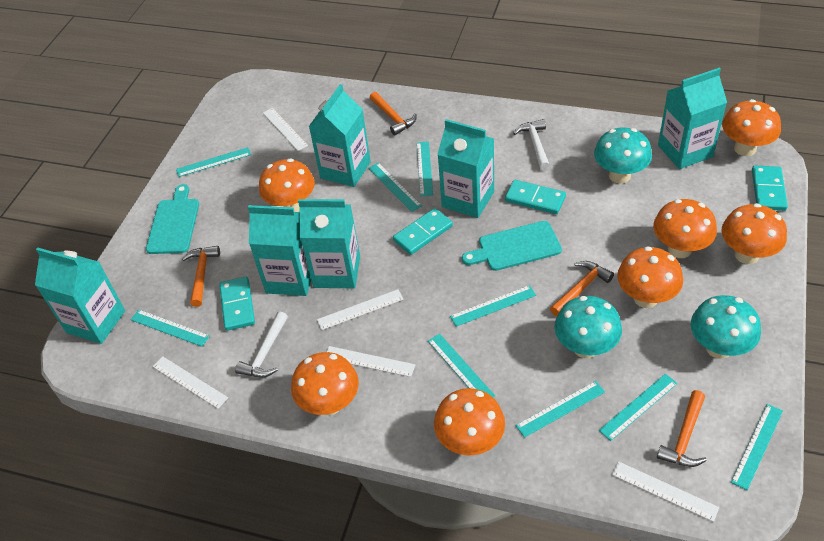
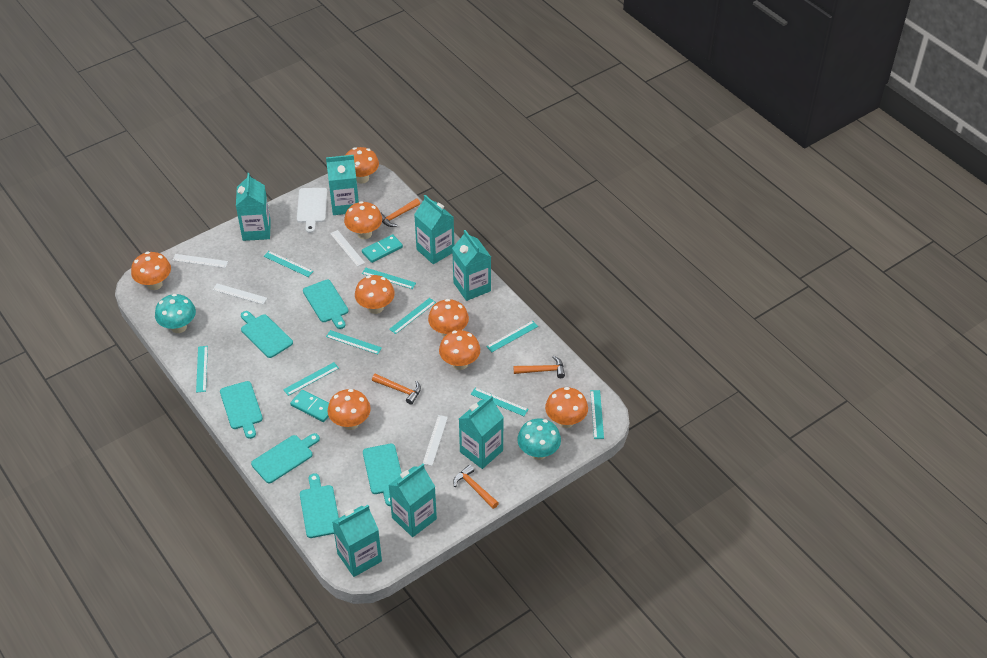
orange mushroom: 7 -> 8
turquoise carton: 6 -> 7
turquoise cutting board: 2 -> 6
turquoise domino: 4 -> 2
turquoise mushroom: 3 -> 2
white cutting board: 0 -> 1
white hammer: 2 -> 0
white ruler: 5 -> 4

